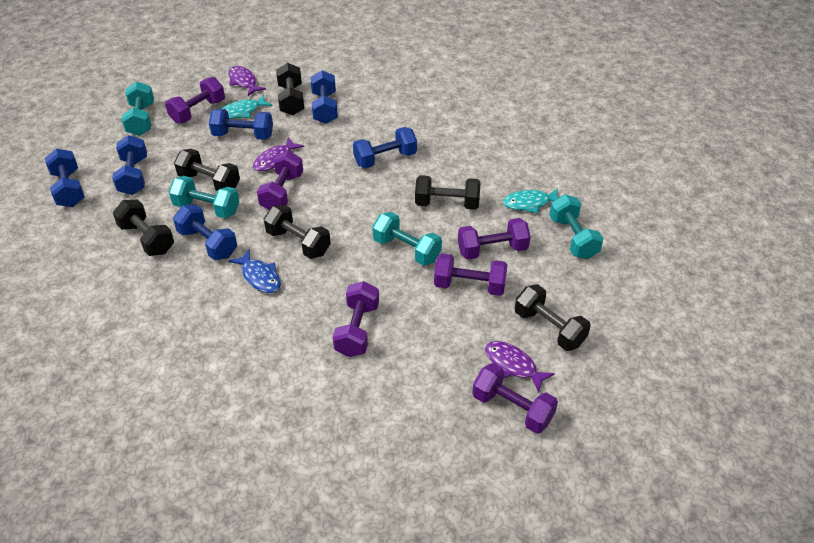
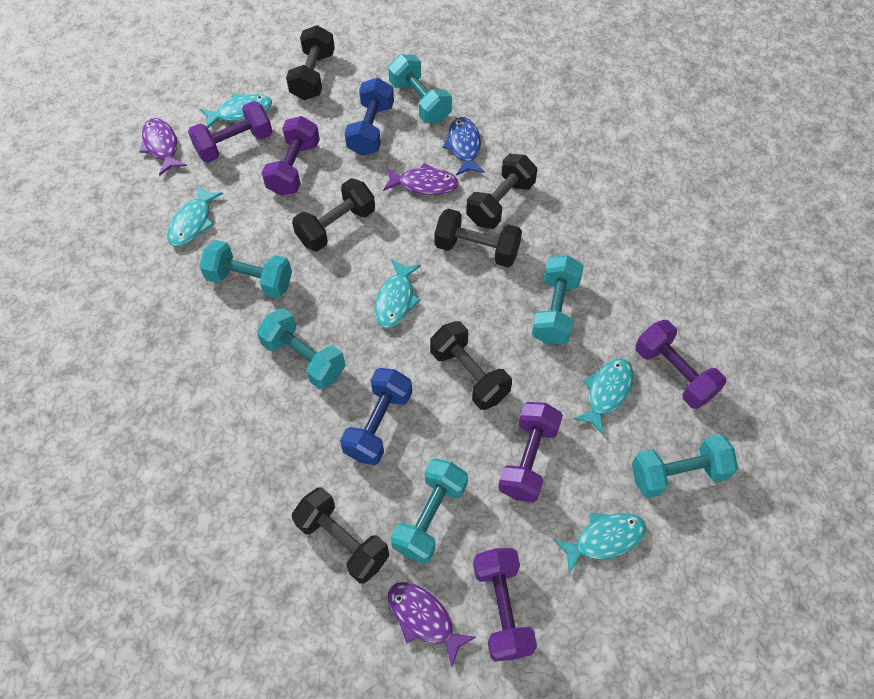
blue dumbbell: 6 -> 2
purple dumbbell: 6 -> 5
turquoise dumbbell: 4 -> 6
turquoise fish: 2 -> 5

